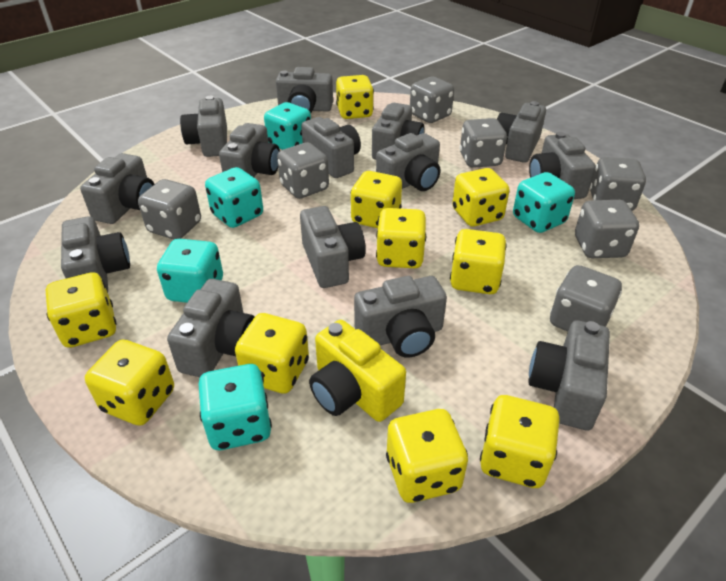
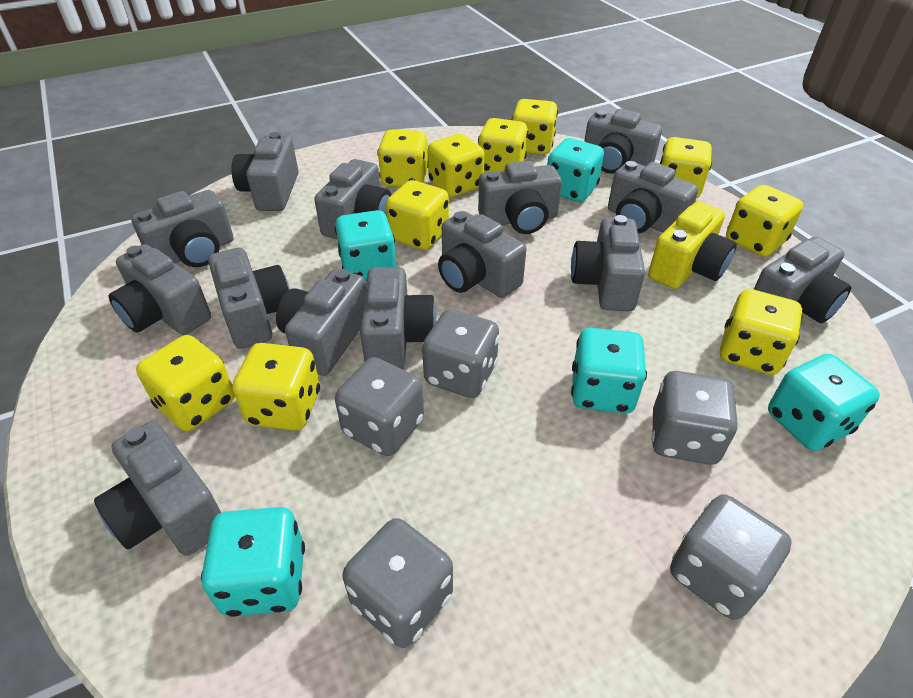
grey dice: 7 -> 5

